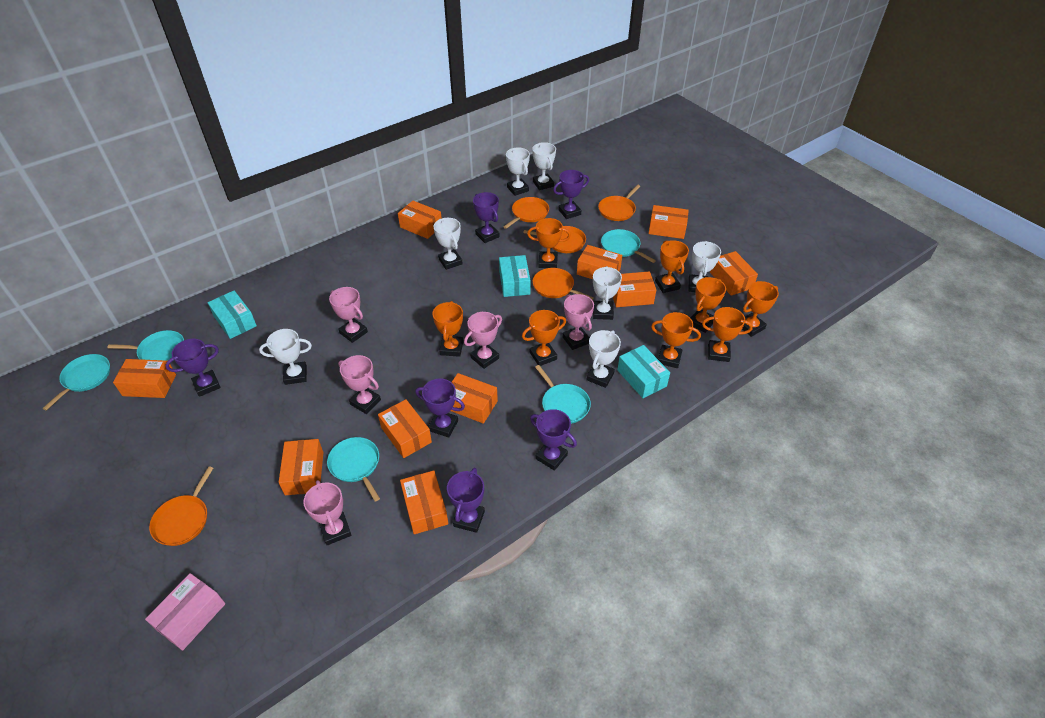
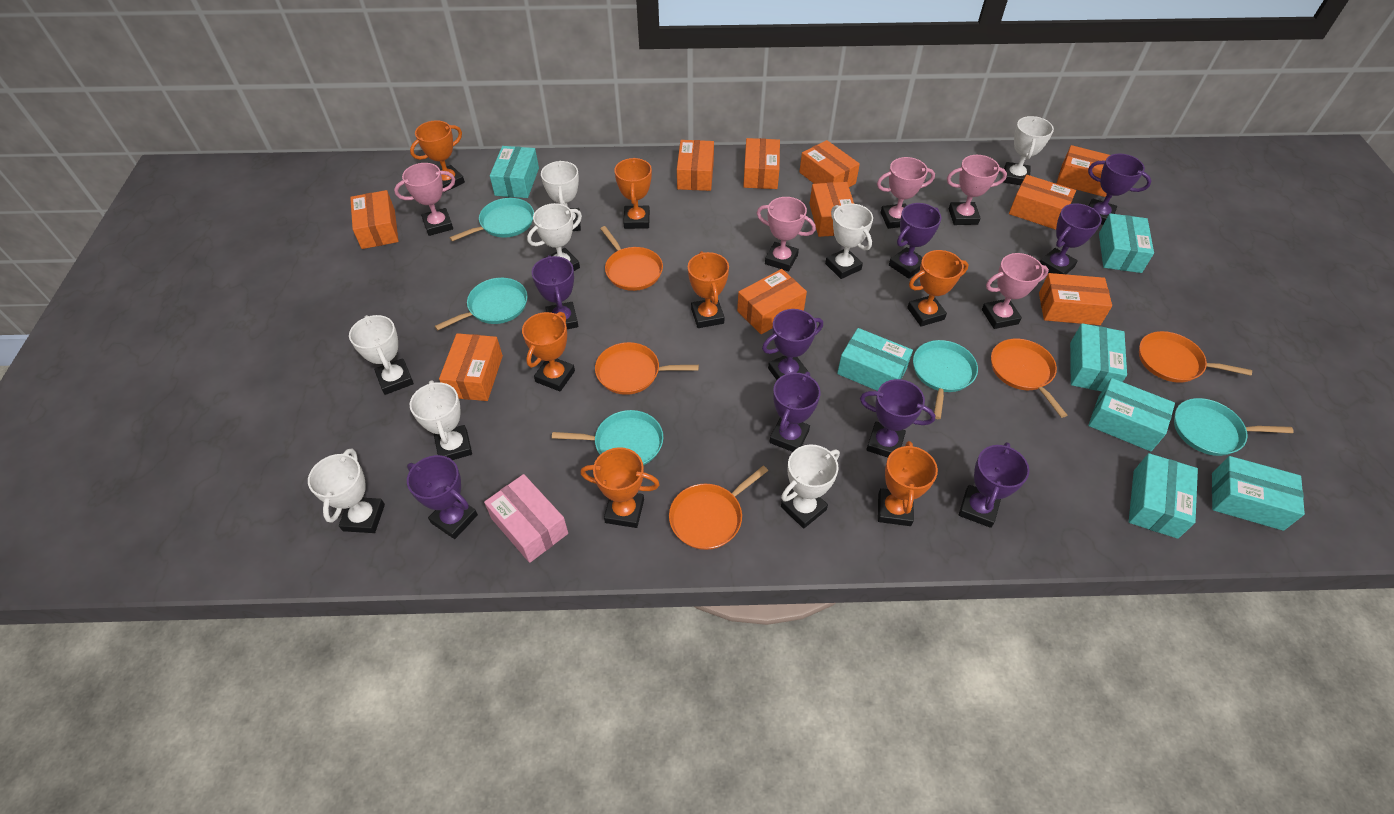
orange trophy: 8 -> 7
purple trophy: 6 -> 9
turquoise box: 3 -> 7
white trophy: 7 -> 8

